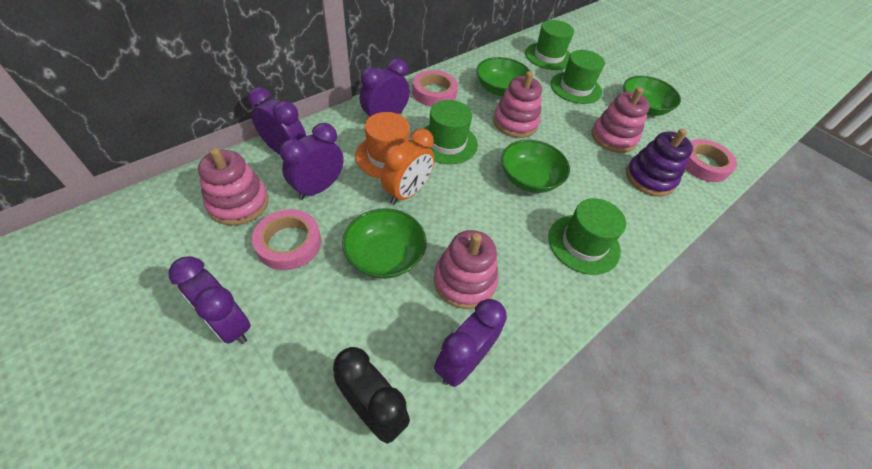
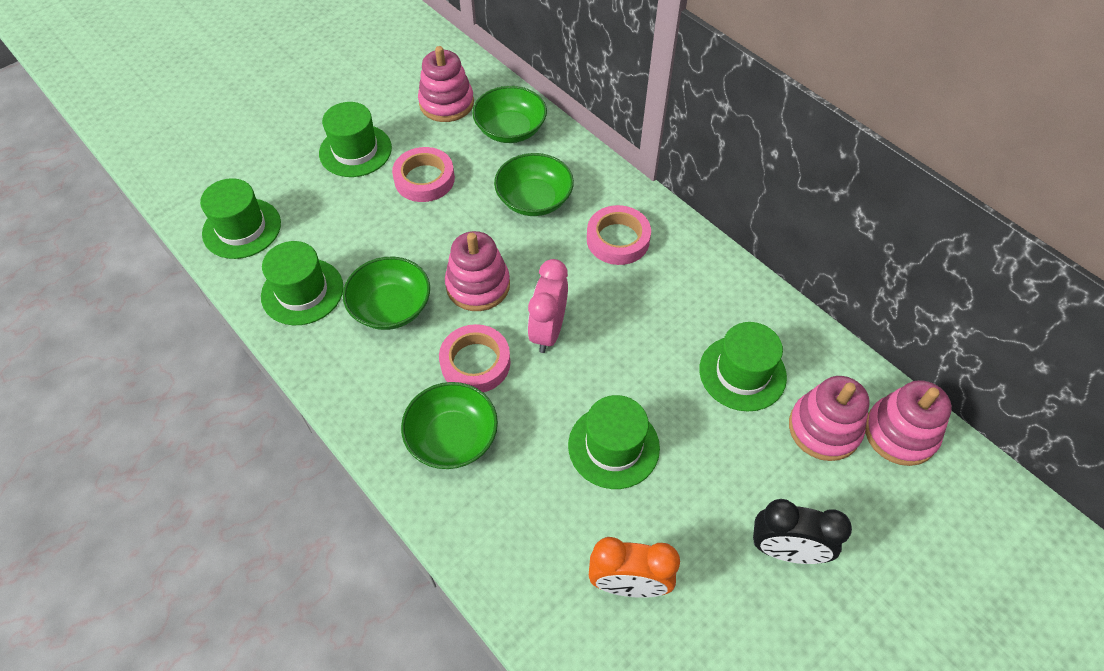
green hat: 4 -> 5
orange hat: 1 -> 0
pink clock: 0 -> 1
purple clock: 5 -> 0
purple stacking toy: 1 -> 0

